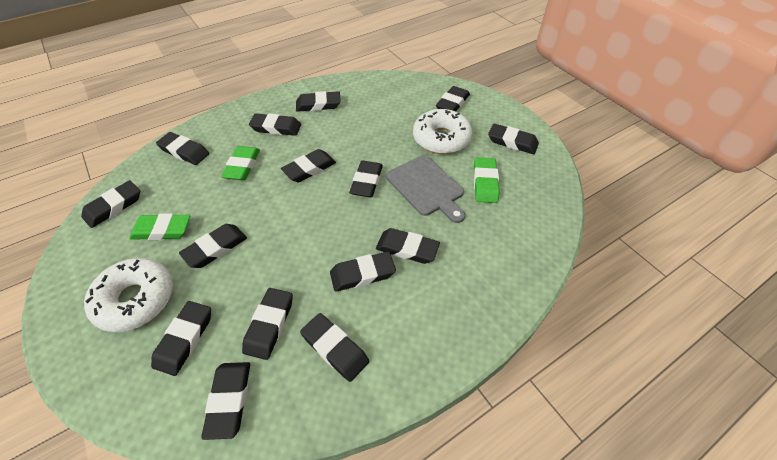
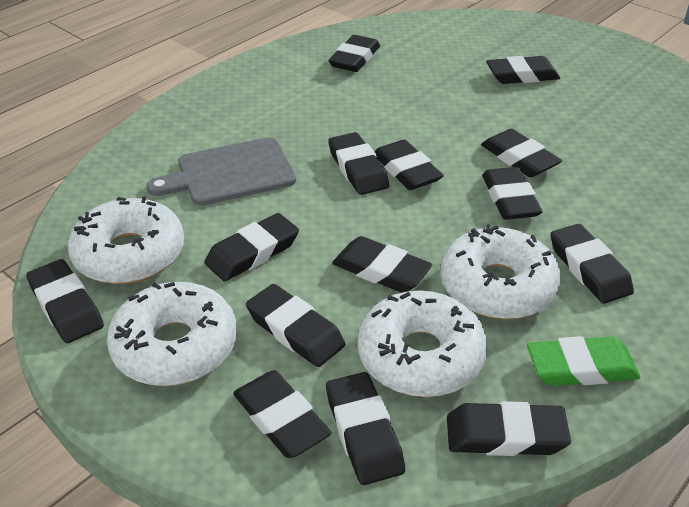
black eraser: 15 -> 14
green eraser: 3 -> 1
white donut: 2 -> 4

